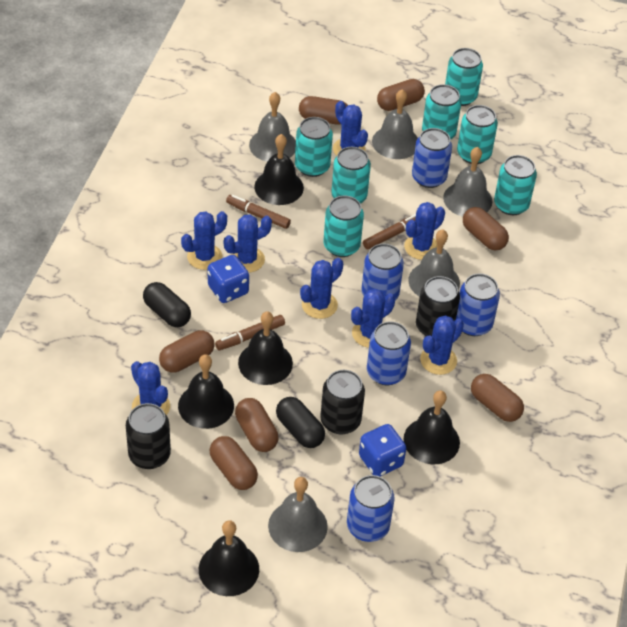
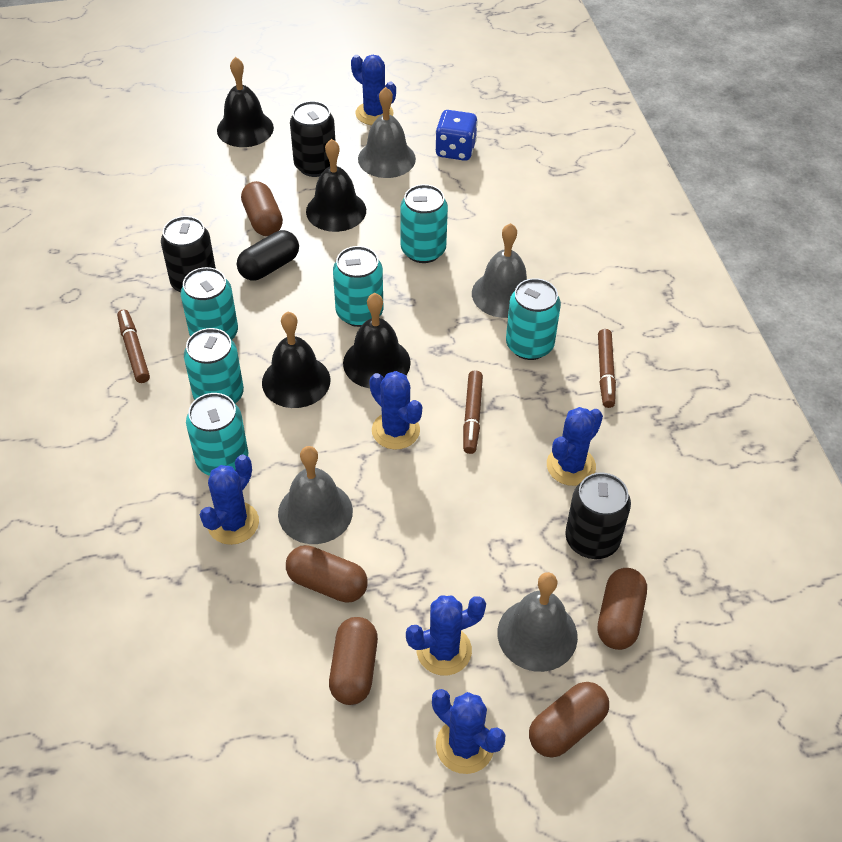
black bell: 5 -> 4
black capsule: 2 -> 1
blue cactus: 8 -> 6
blue can: 5 -> 0
blue dice: 2 -> 1
brown capsule: 7 -> 5
grey bell: 5 -> 4
turquoise can: 7 -> 6

